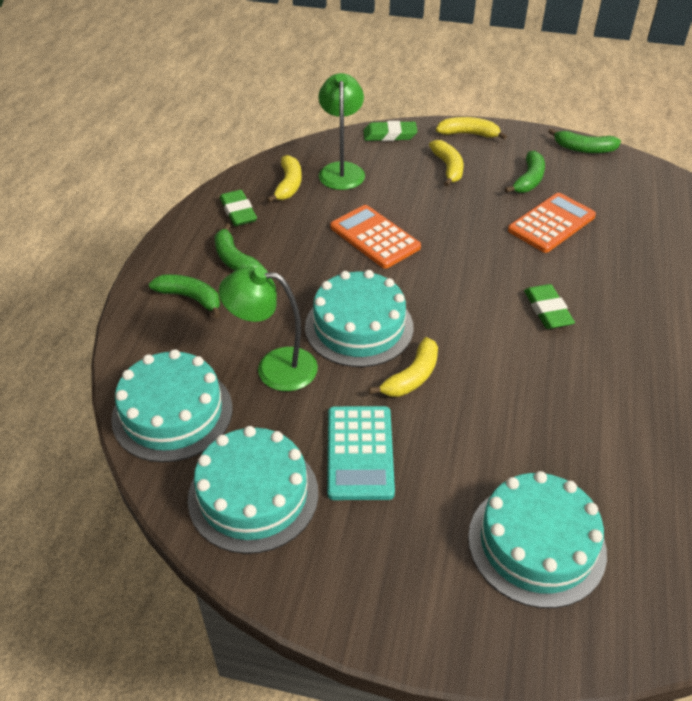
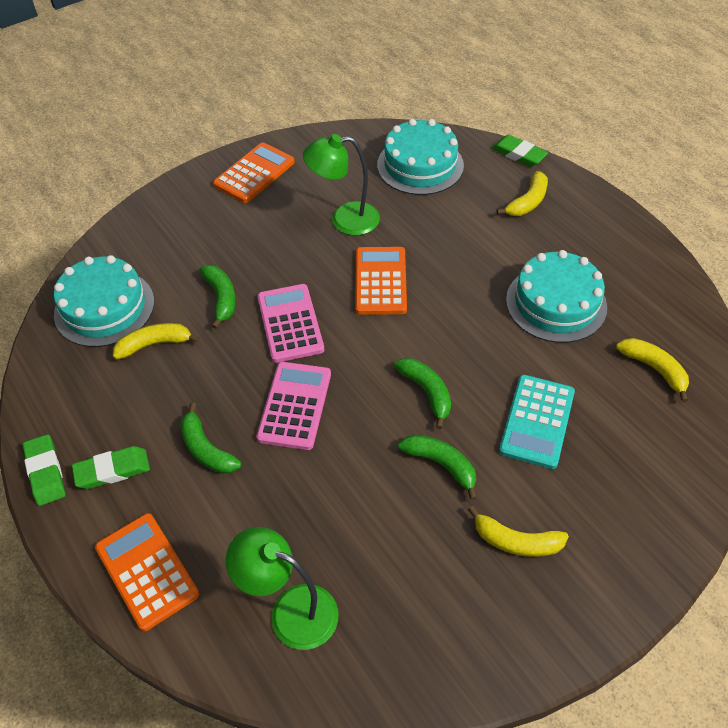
orange calculator: 2 -> 3
pink calculator: 0 -> 2
turquoise cake: 4 -> 3

